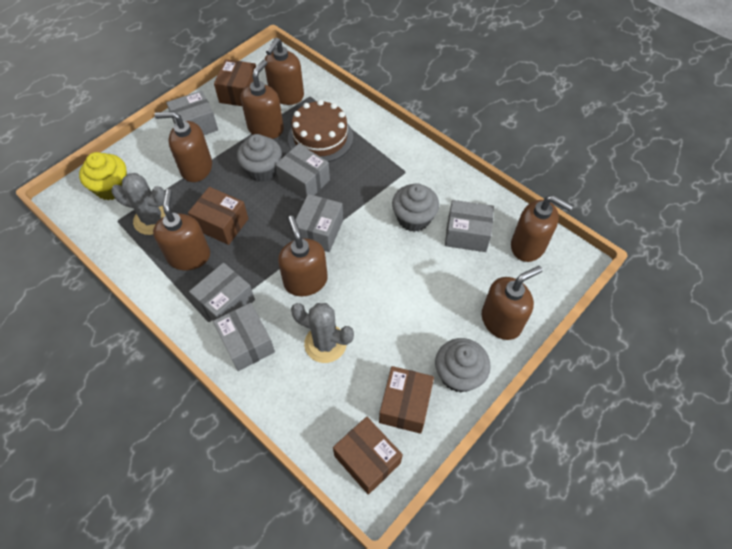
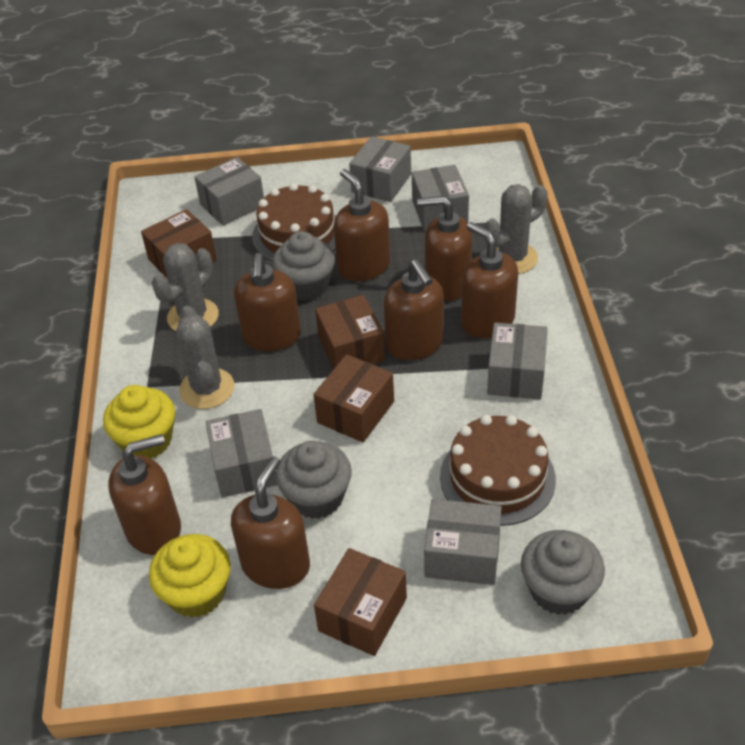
brown cake: 1 -> 2
grey cactus: 2 -> 3
yellow cupcake: 1 -> 2

